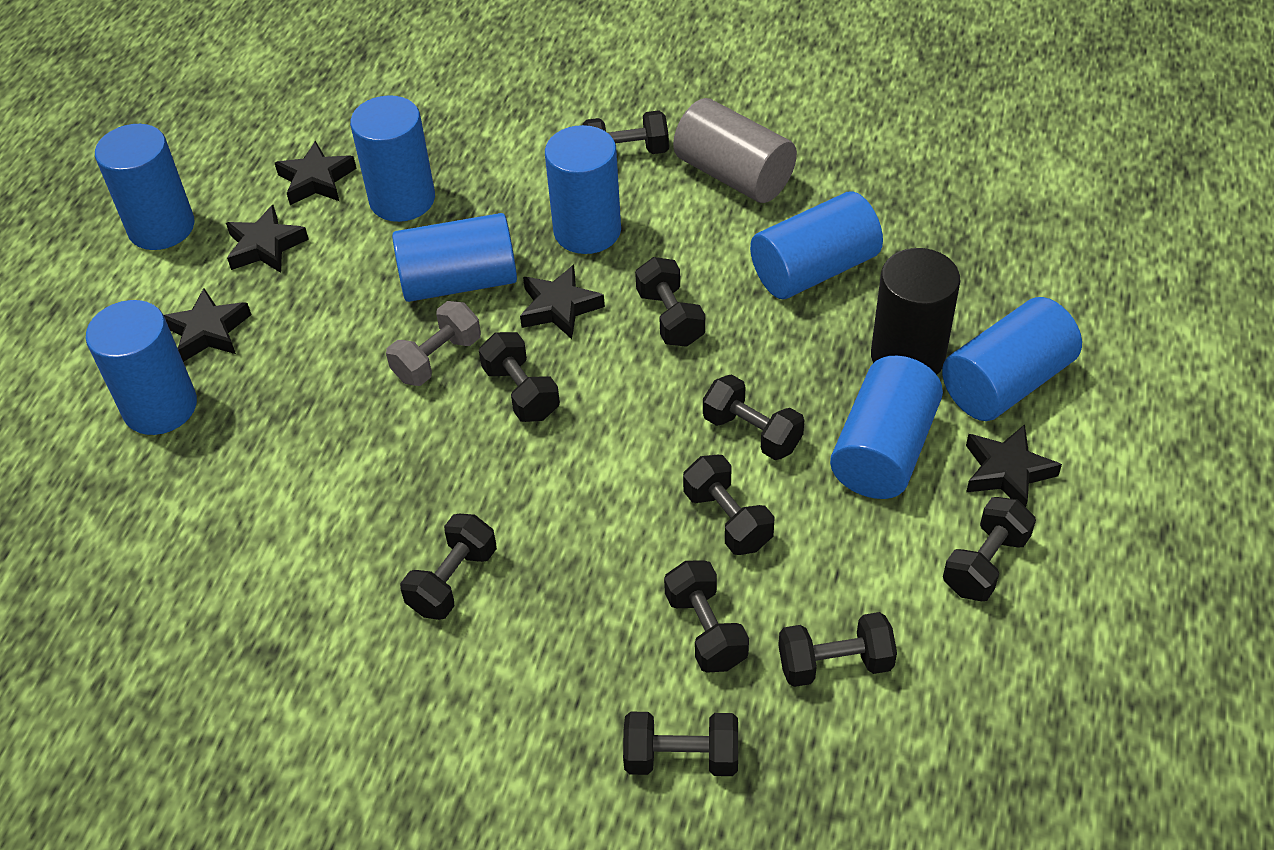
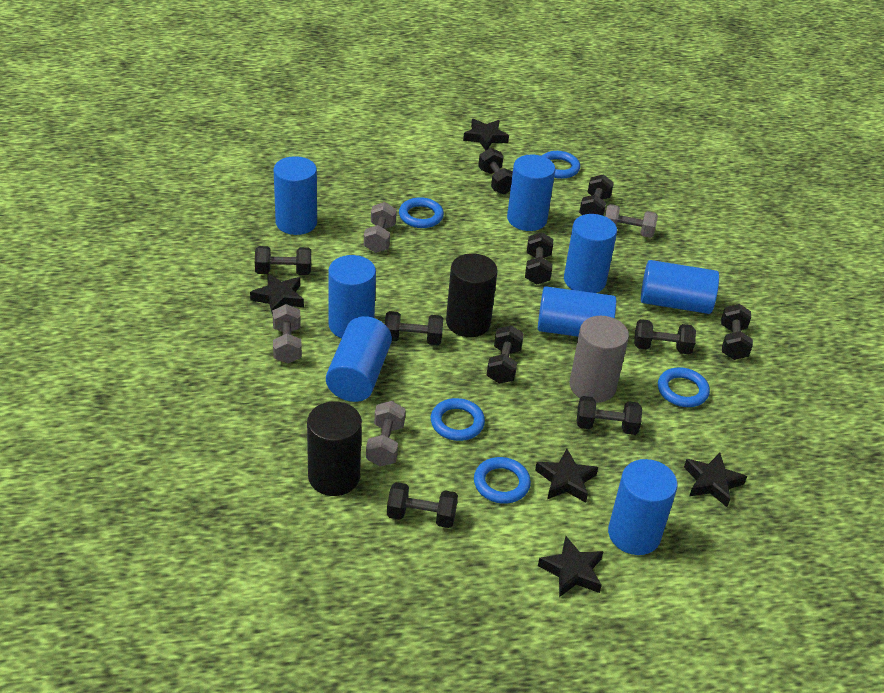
black cylinder: 1 -> 2
blue ring: 0 -> 5
grey dumbbell: 1 -> 4

